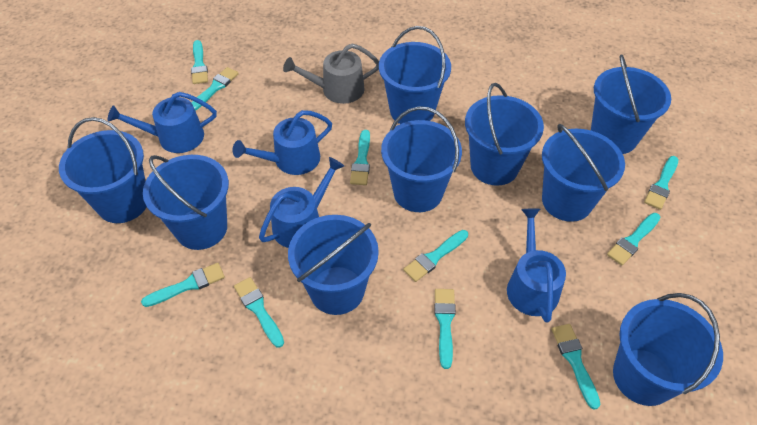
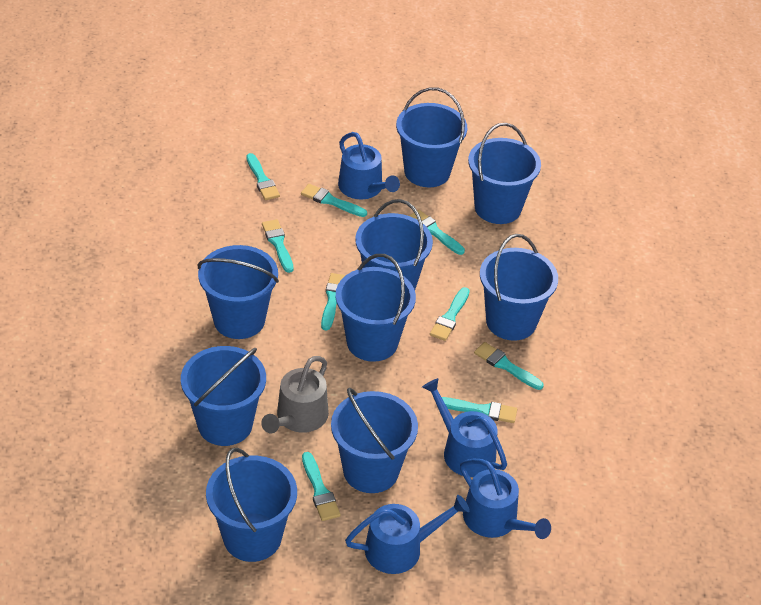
turquoise brush: 10 -> 9

